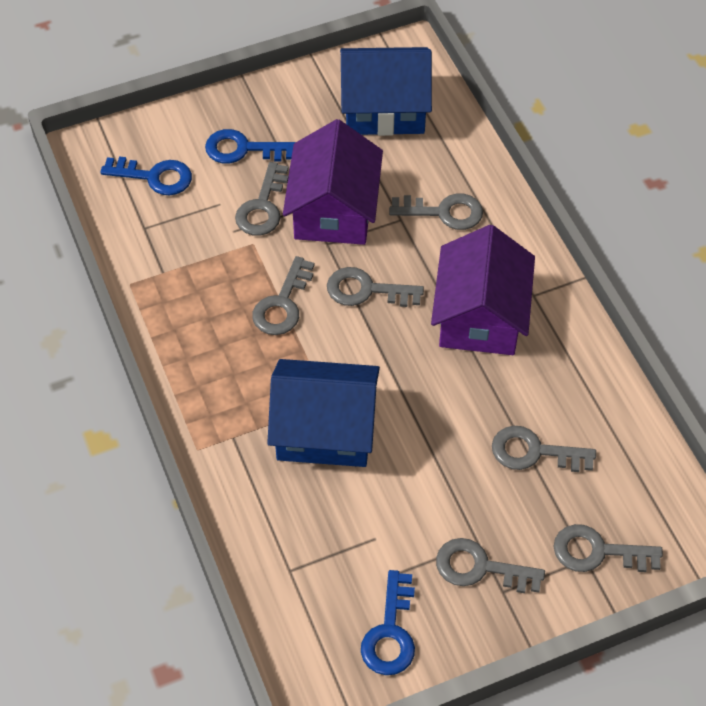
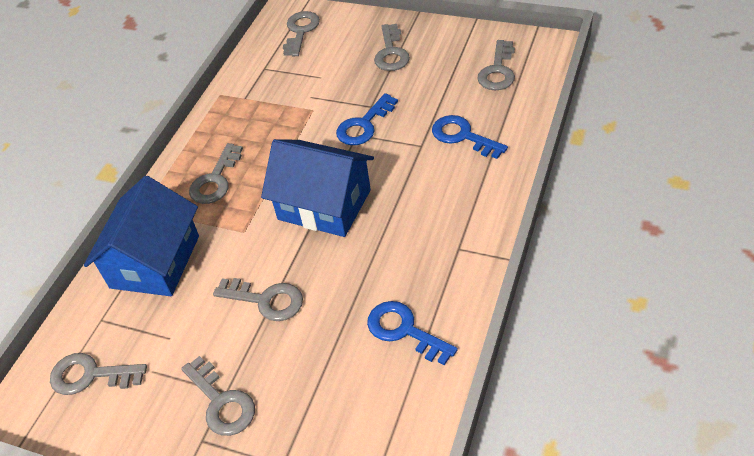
purple house: 2 -> 0

